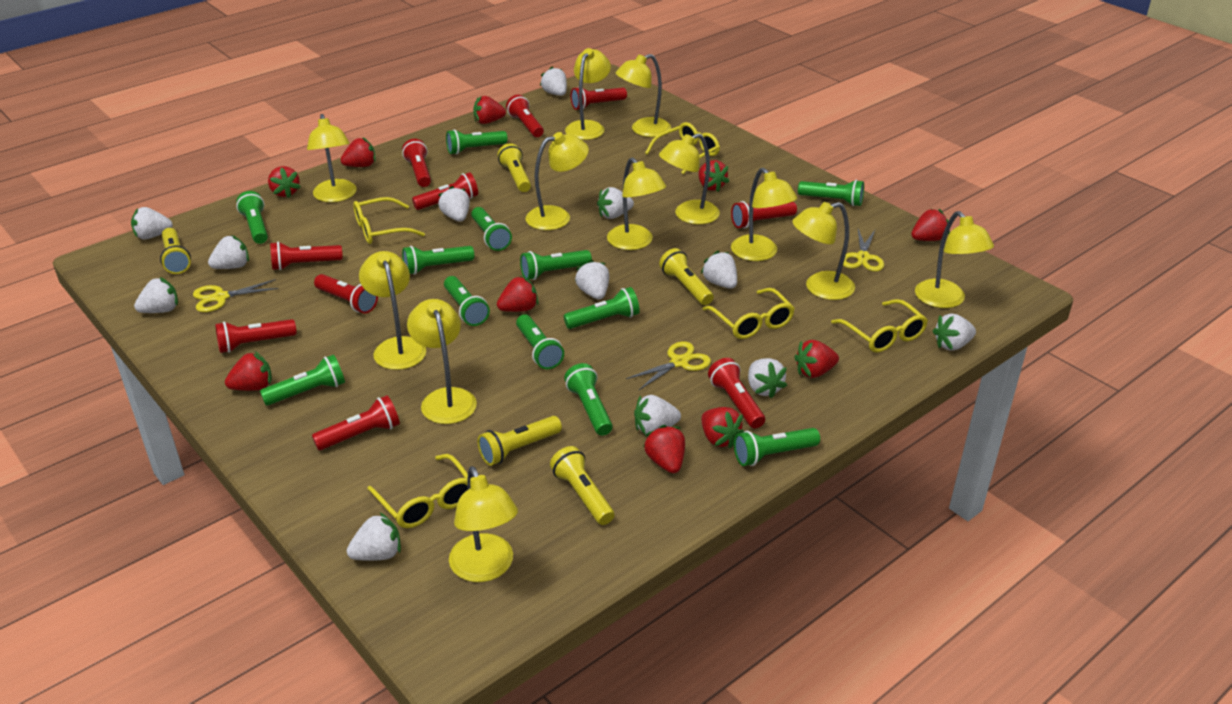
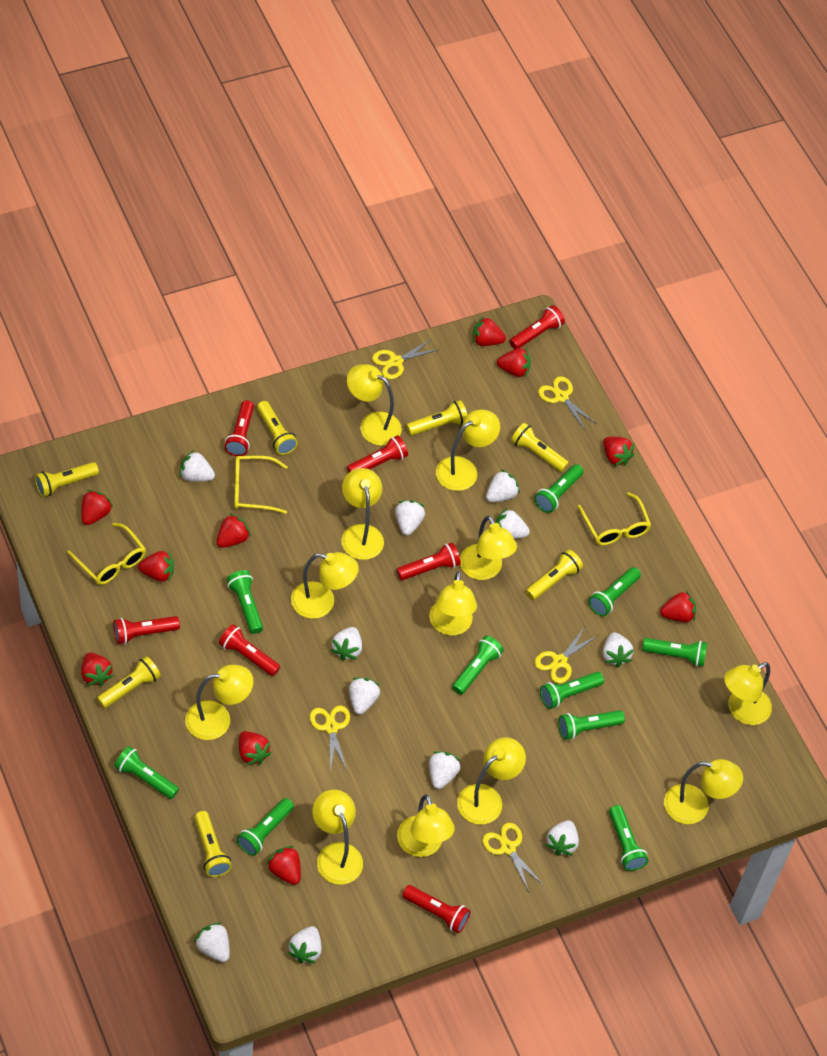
green flashlight: 12 -> 10
red flashlight: 10 -> 7
white strawberry: 12 -> 11
yellow flashlight: 5 -> 7
yellow glasses: 5 -> 3
yellow scissors: 3 -> 5

